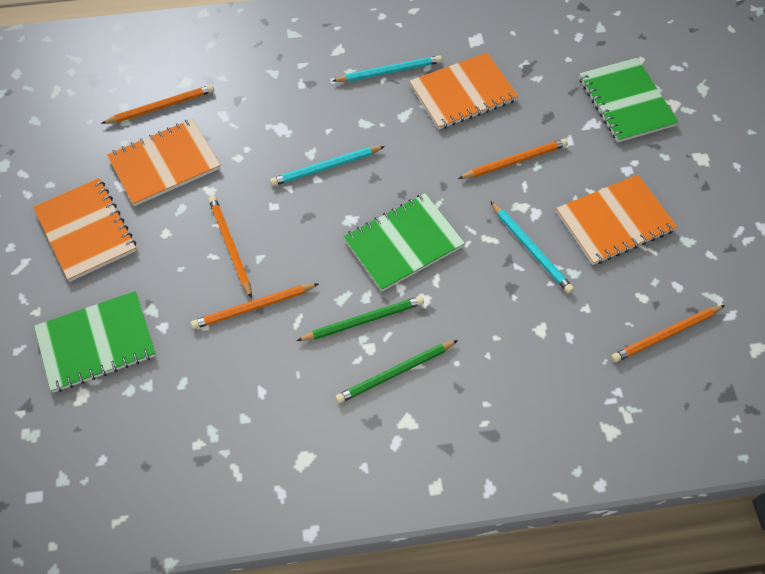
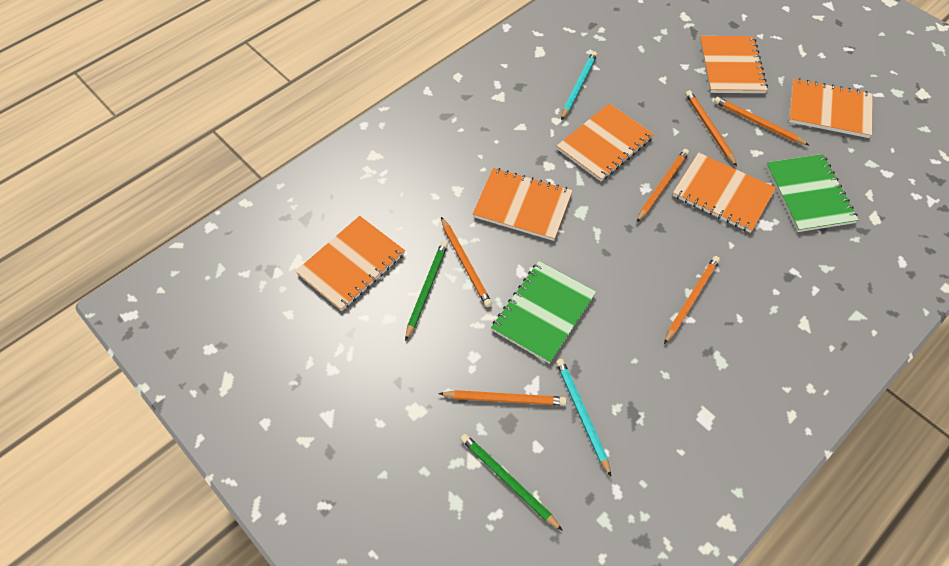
green notebook: 3 -> 2
orange notebook: 4 -> 6
orange pencil: 5 -> 6
turquoise pencil: 3 -> 2

